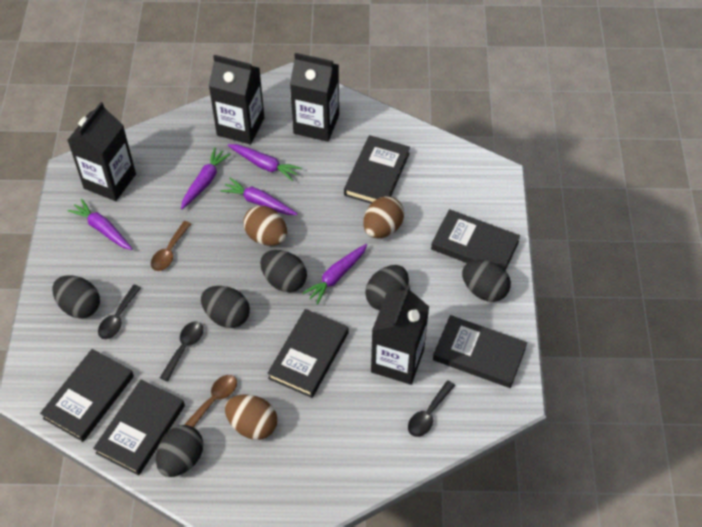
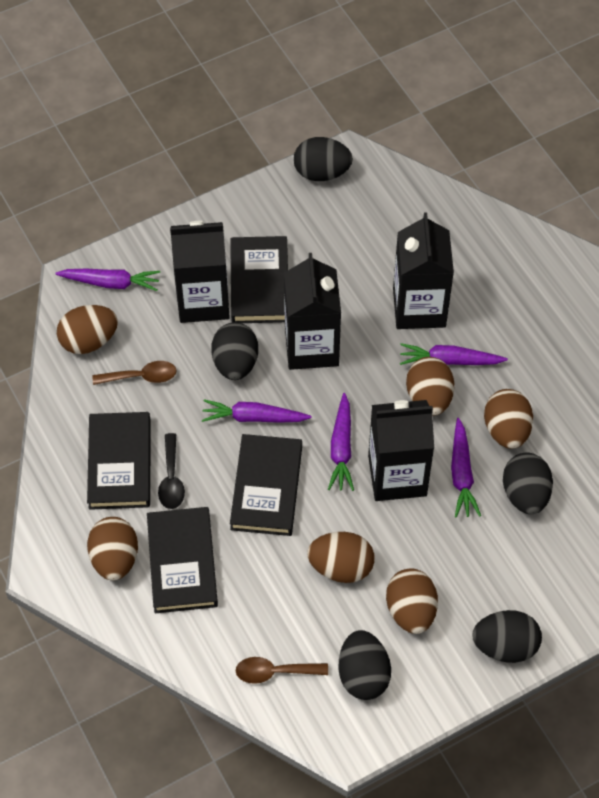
black book: 6 -> 4
black egg: 6 -> 5
black spoon: 3 -> 1
brown egg: 3 -> 6

